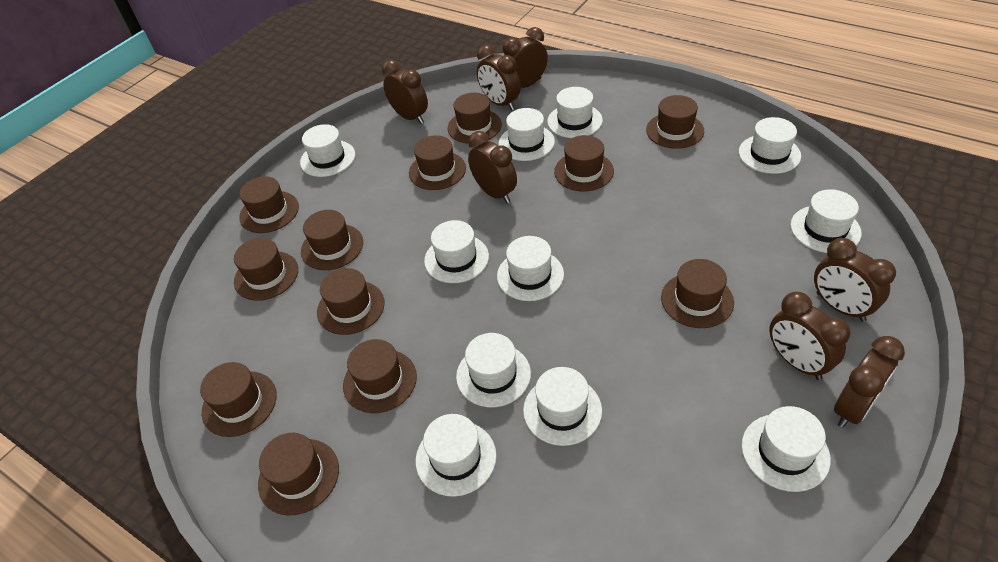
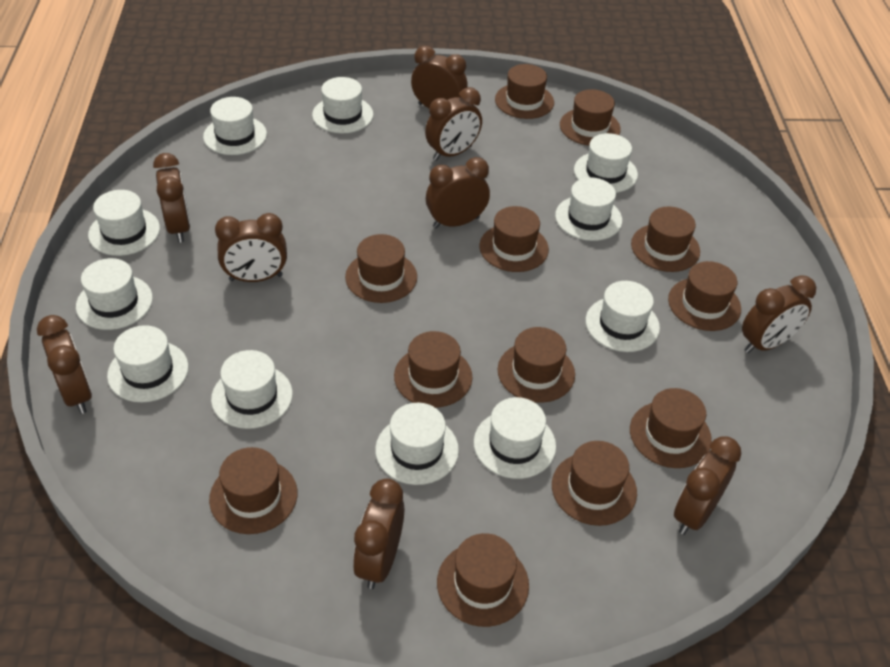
brown clock: 7 -> 9

